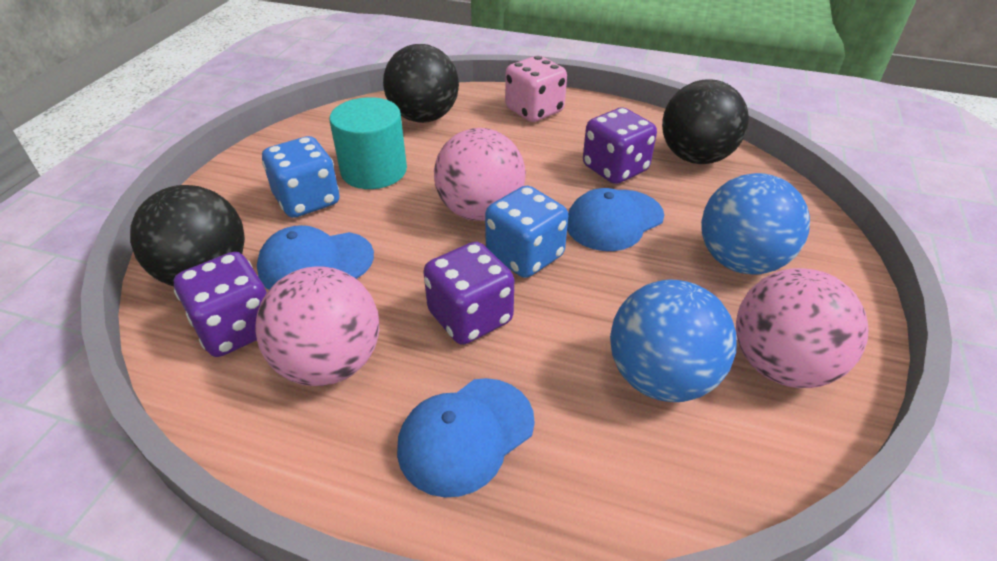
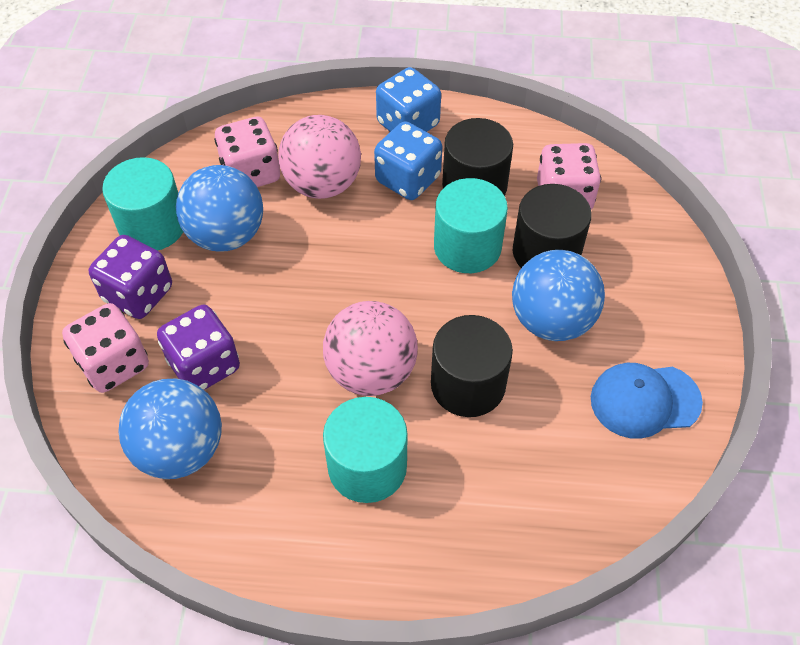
black ball: 3 -> 0
black cylinder: 0 -> 3
blue ball: 2 -> 3
blue cap: 3 -> 1
pink ball: 3 -> 2
pink dice: 1 -> 3
purple dice: 3 -> 2
turquoise cylinder: 1 -> 3

